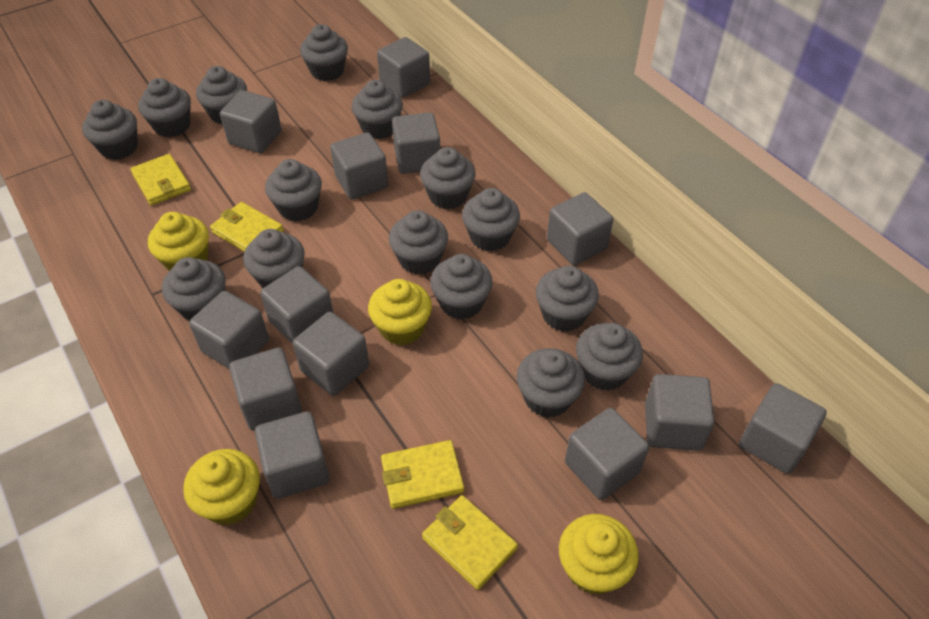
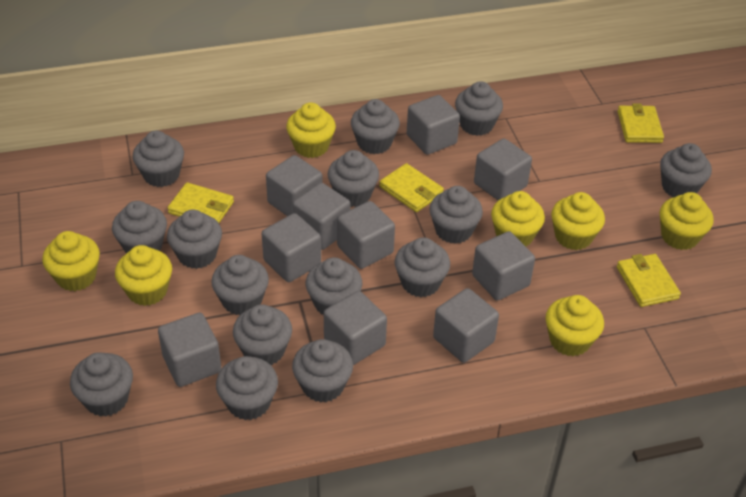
grey cube: 13 -> 10
yellow cupcake: 4 -> 7

